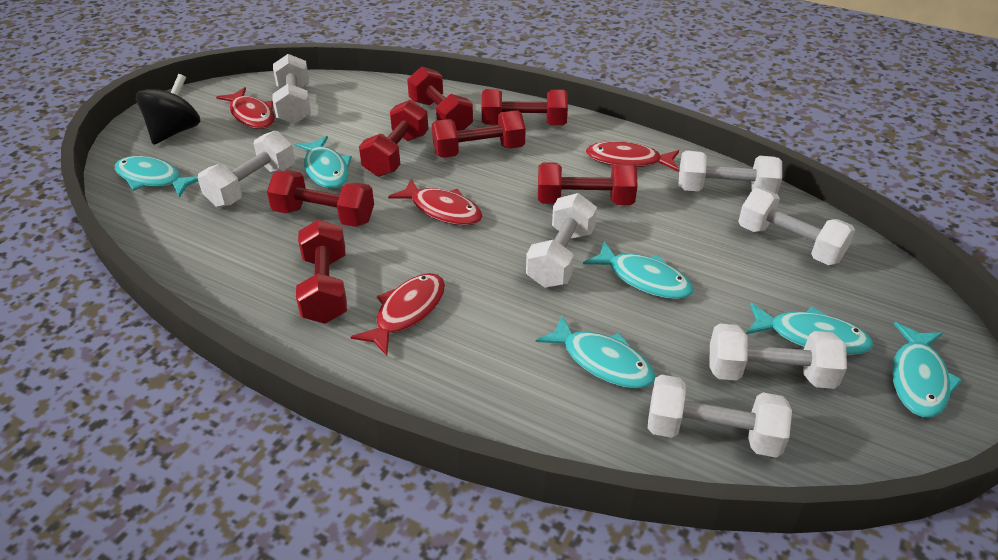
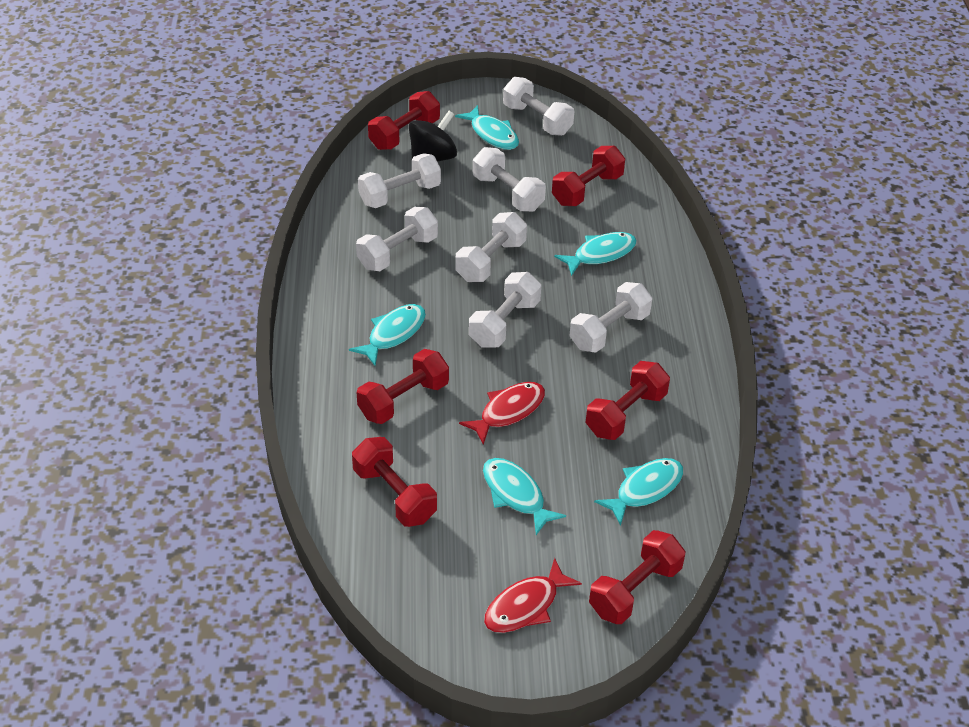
red dumbbell: 7 -> 6
red fish: 4 -> 2
turquoise fish: 6 -> 5

